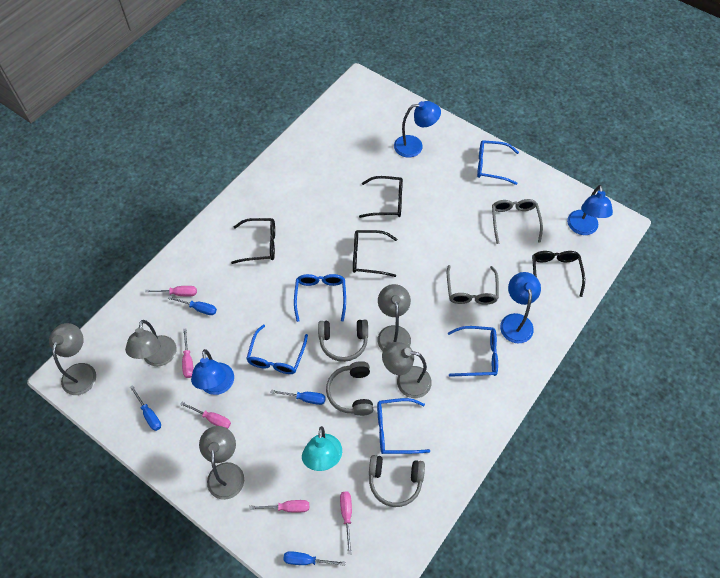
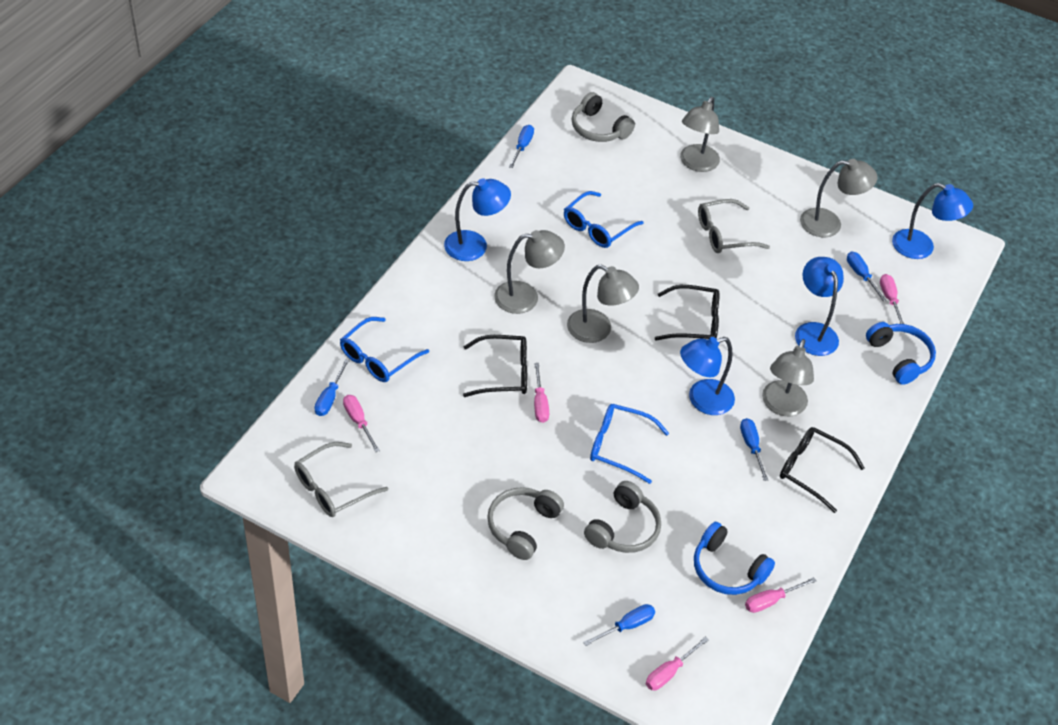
black glasses: 4 -> 3
blue glasses: 5 -> 3
blue headphones: 0 -> 2
blue screwdriver: 4 -> 5
turquoise lamp: 1 -> 0

